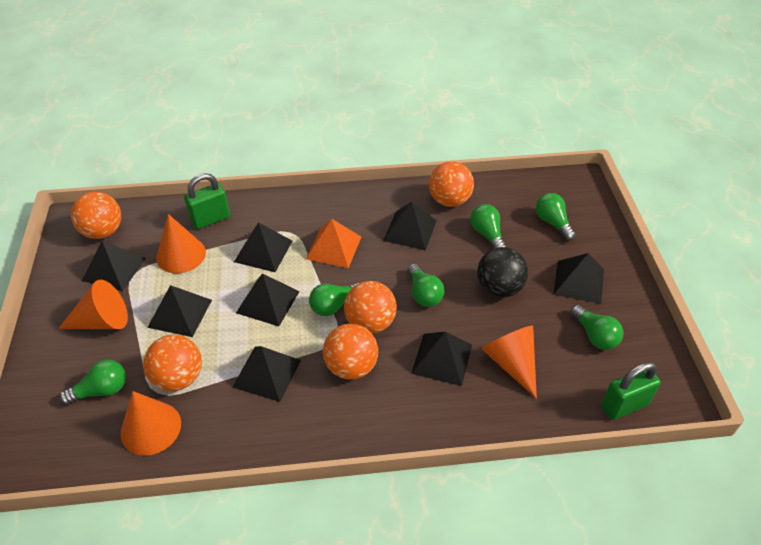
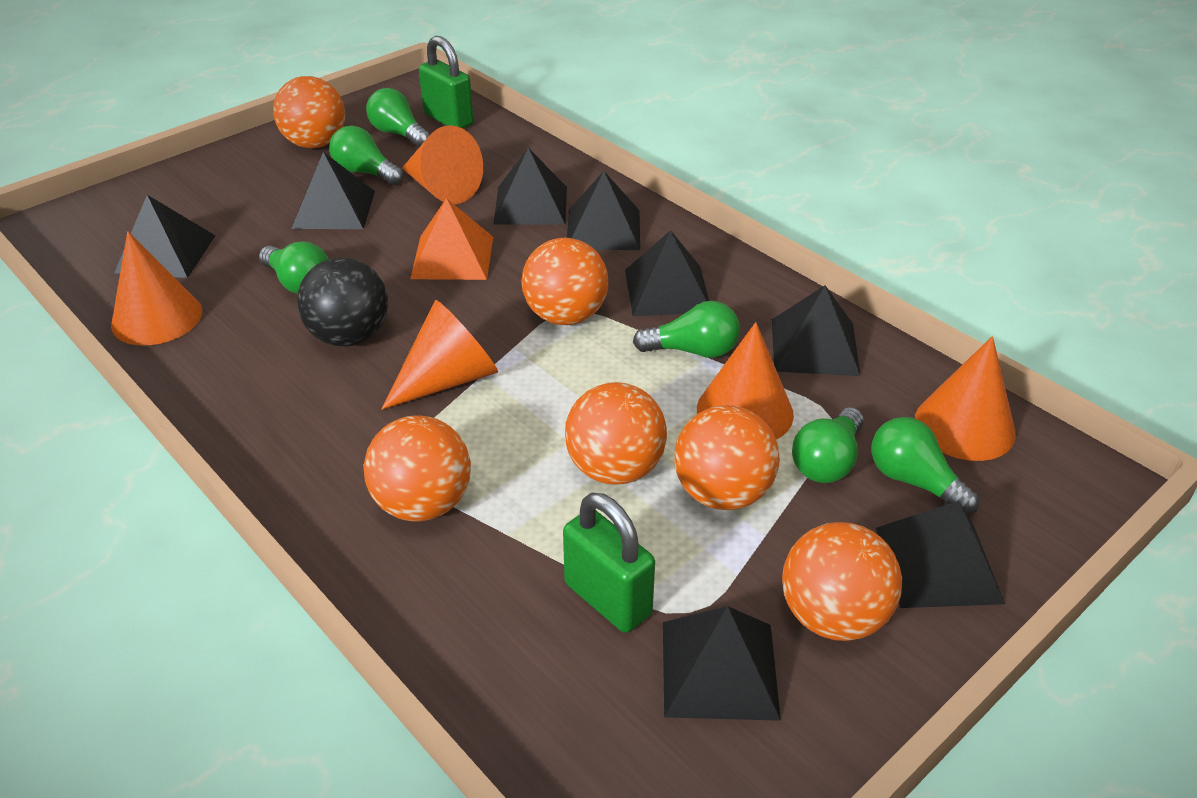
orange ball: 5 -> 6
orange cone: 4 -> 5

